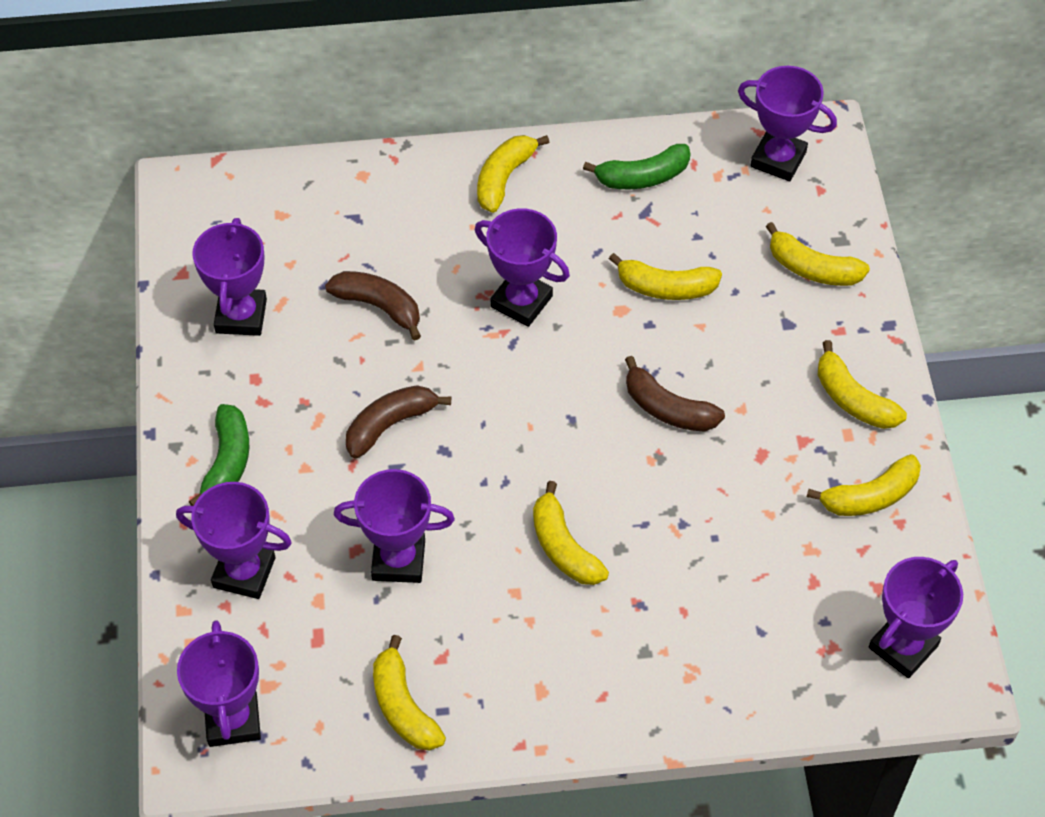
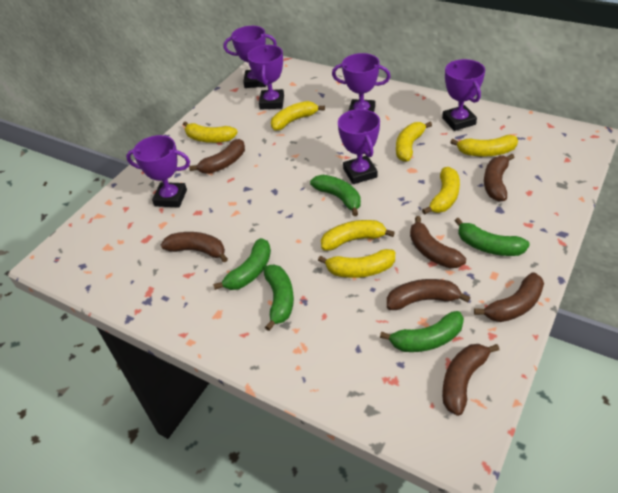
brown banana: 3 -> 7
green banana: 2 -> 5
purple trophy: 7 -> 6

